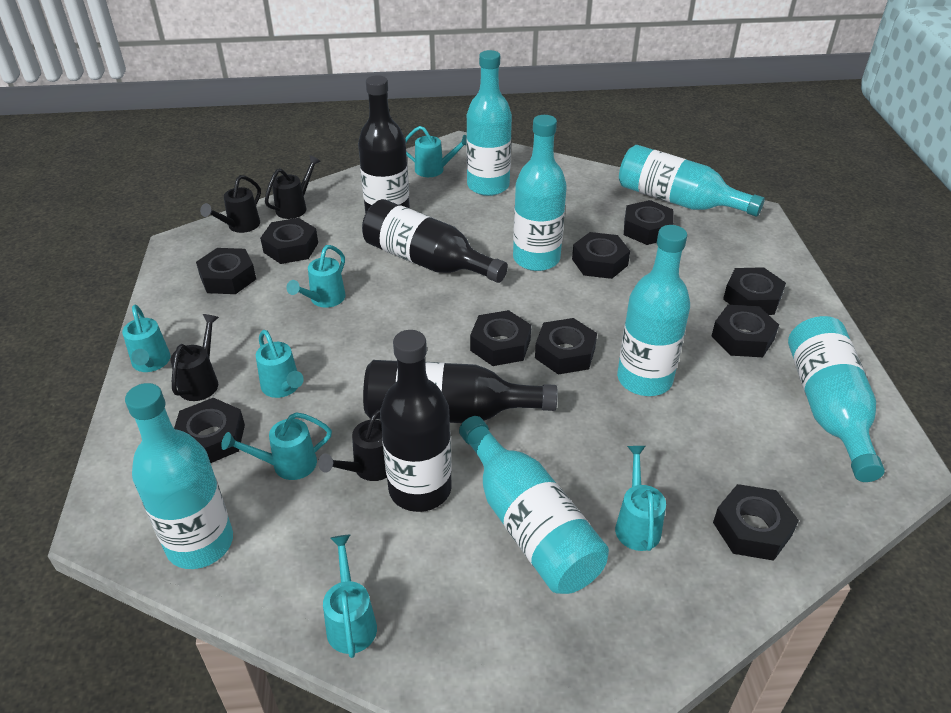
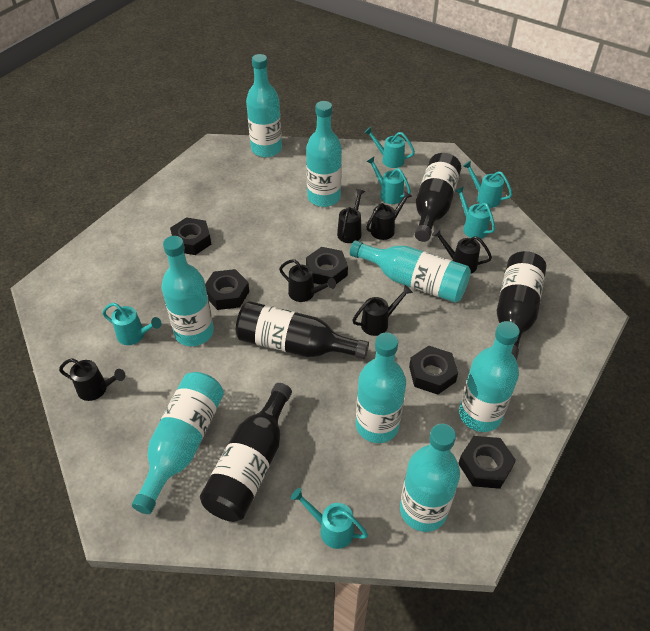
black nut: 10 -> 5
black watering can: 4 -> 6
turquoise bottle: 7 -> 8
turquoise watering can: 7 -> 6

